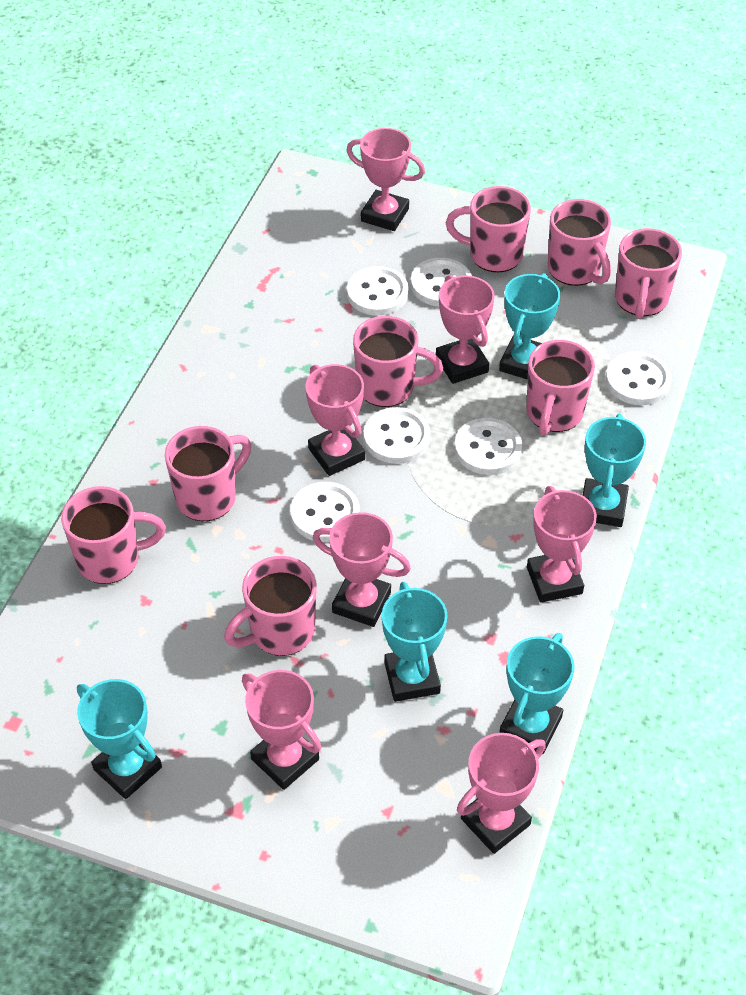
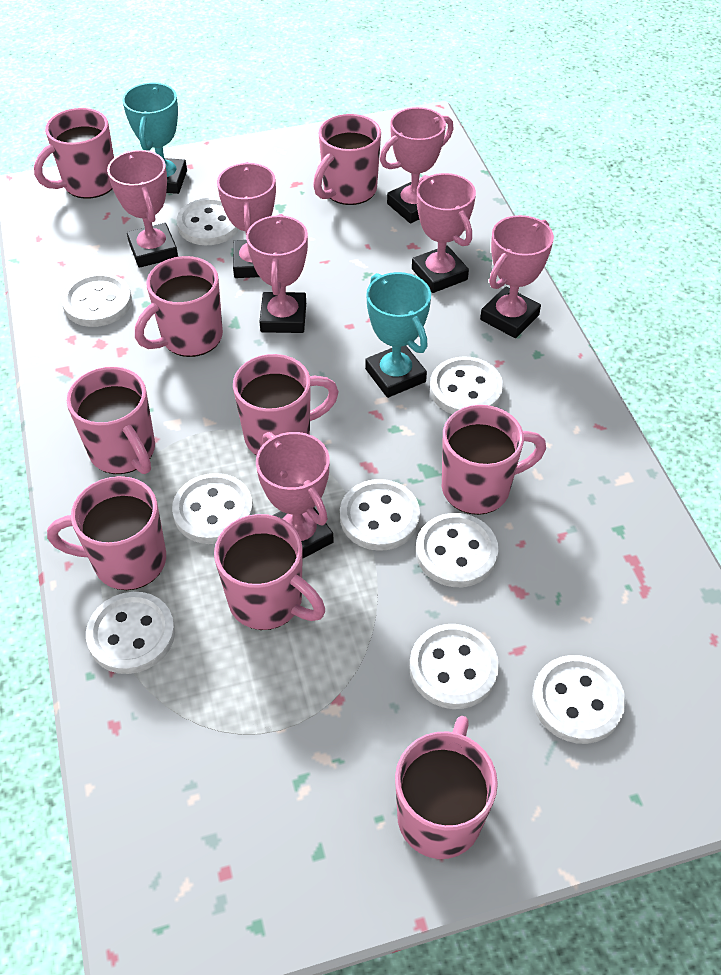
pink mug: 8 -> 9
turquoise trophy: 5 -> 2
white button: 6 -> 9

